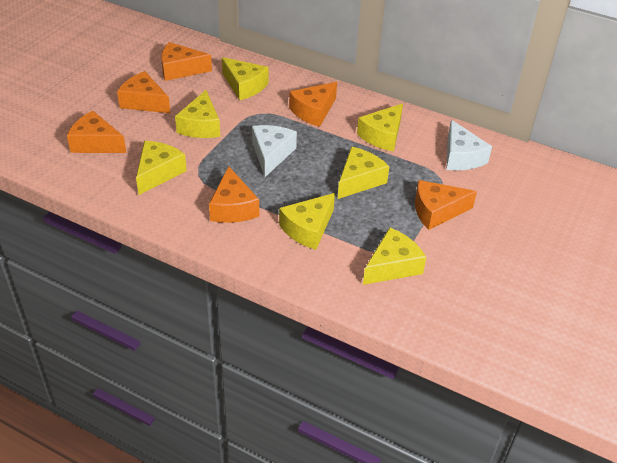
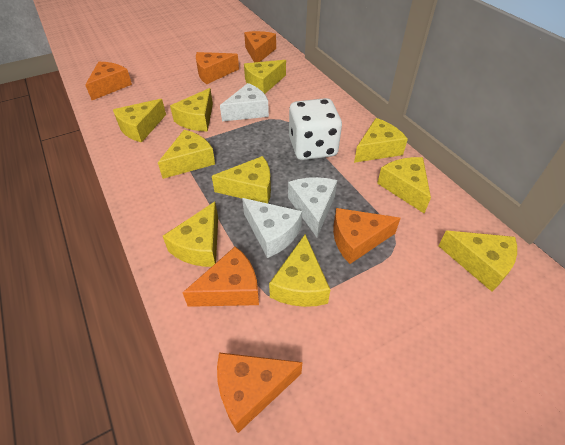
white cheese: 2 -> 3
white dice: 0 -> 1
yellow cheese: 7 -> 10

